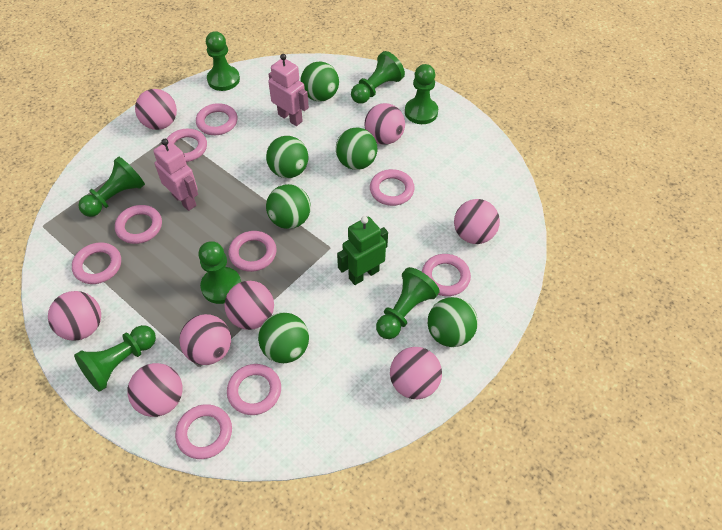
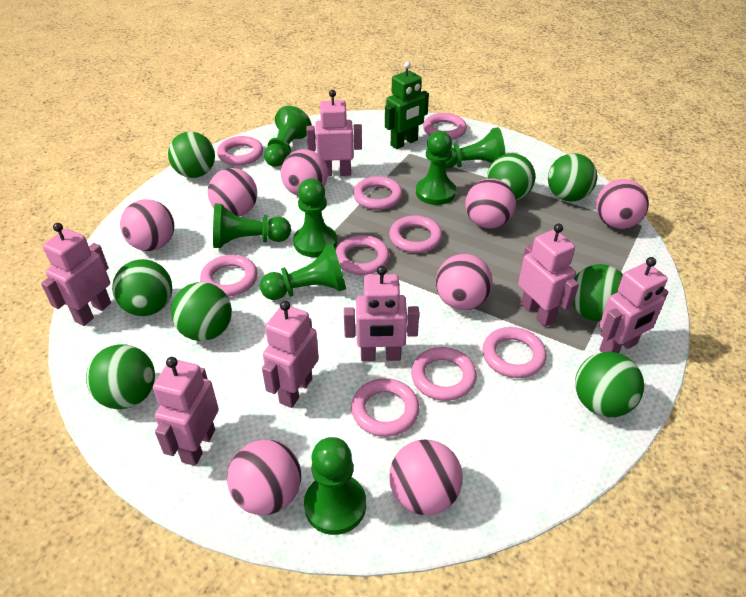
green ball: 6 -> 8
pink robot: 2 -> 7

